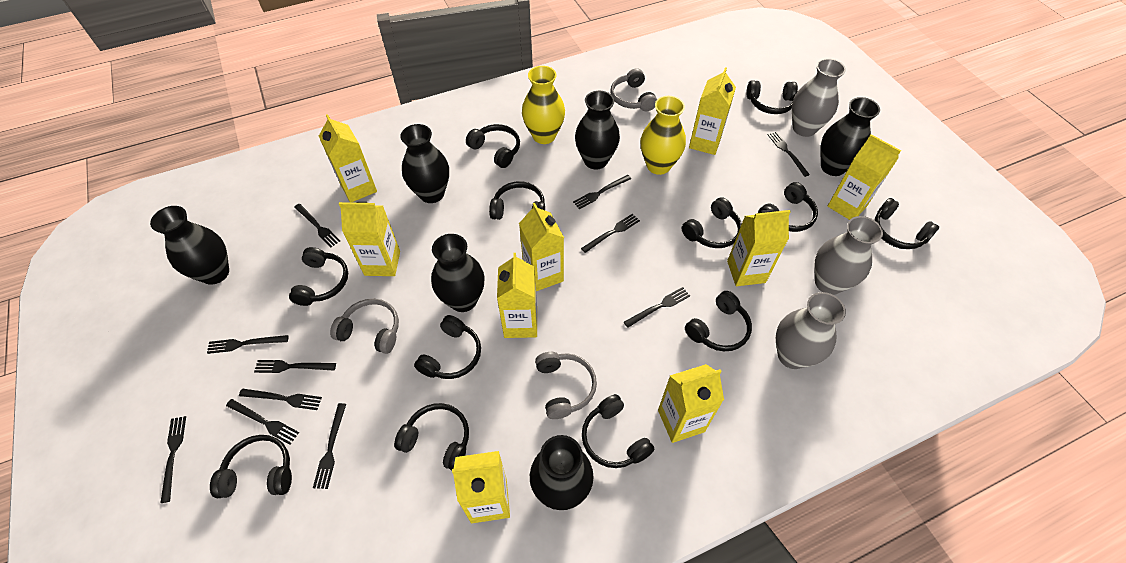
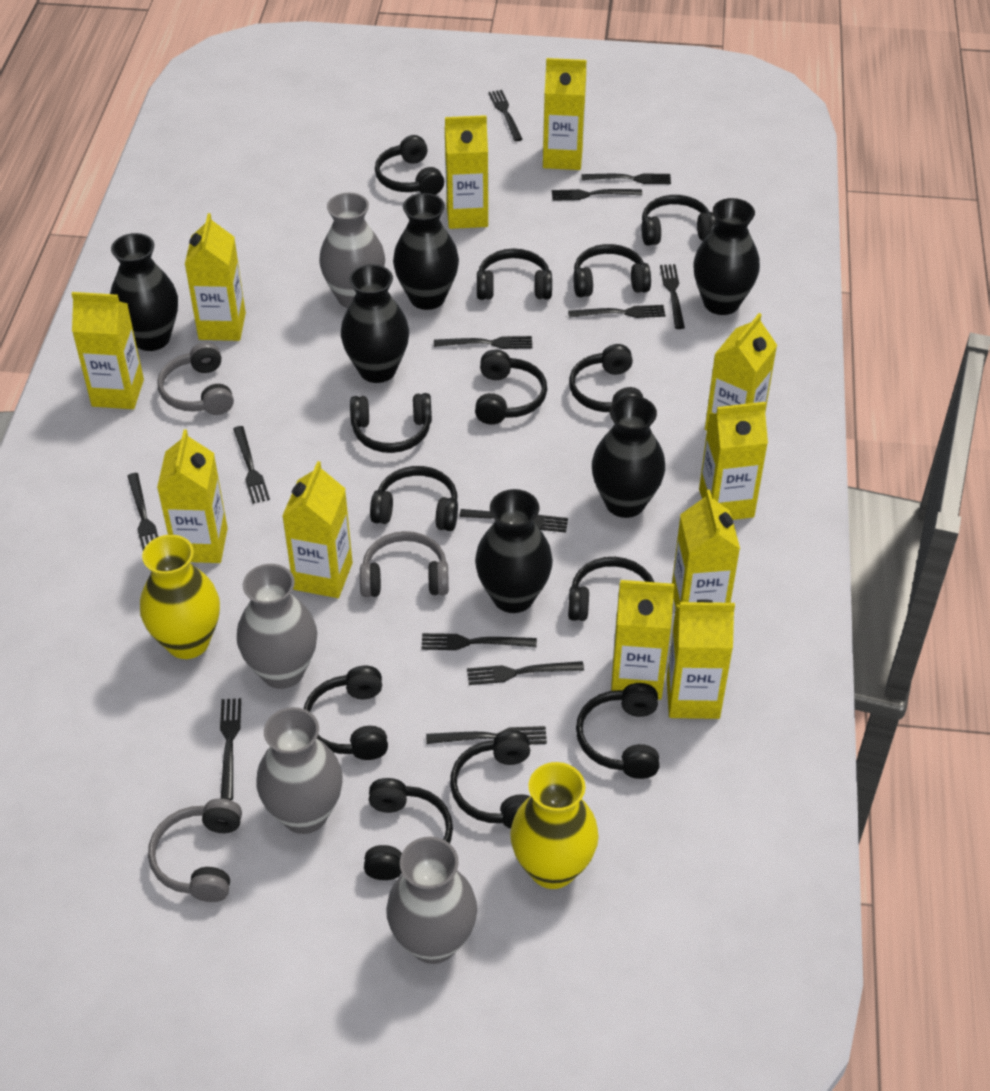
black fork: 11 -> 13
black headphones: 12 -> 13
grey vase: 3 -> 4
yellow carton: 9 -> 11

